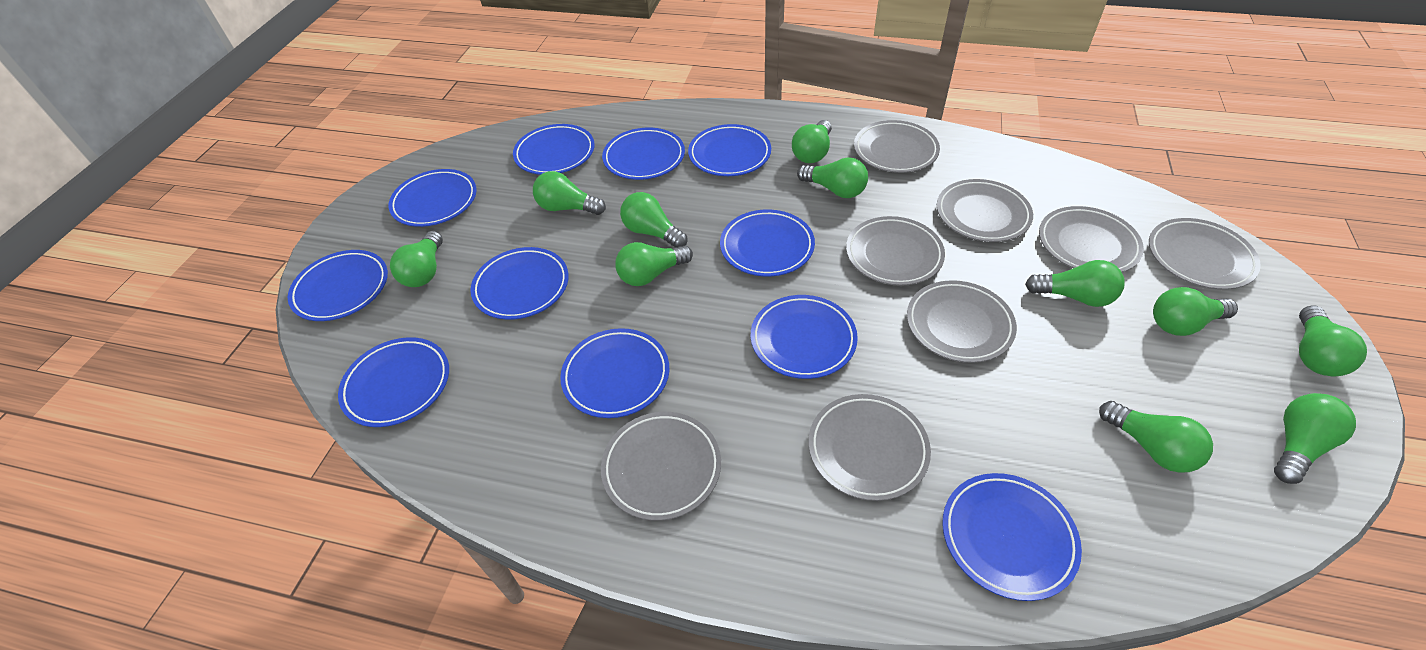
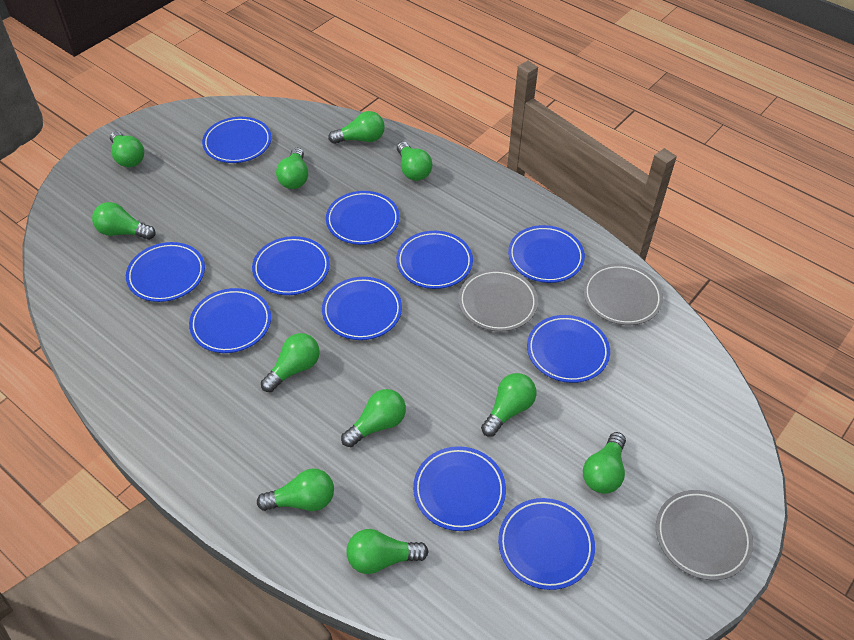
grey plate: 8 -> 3

